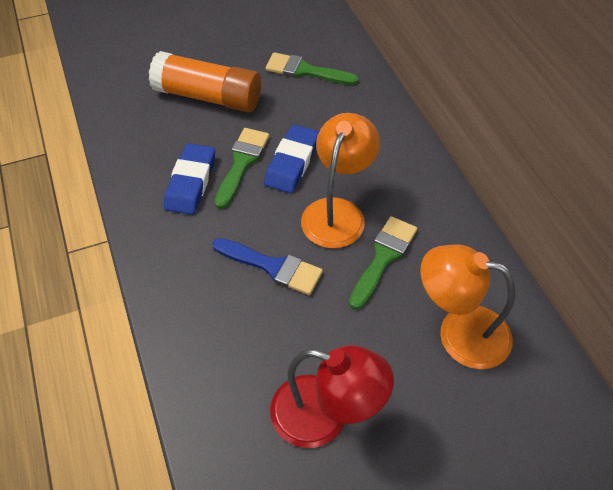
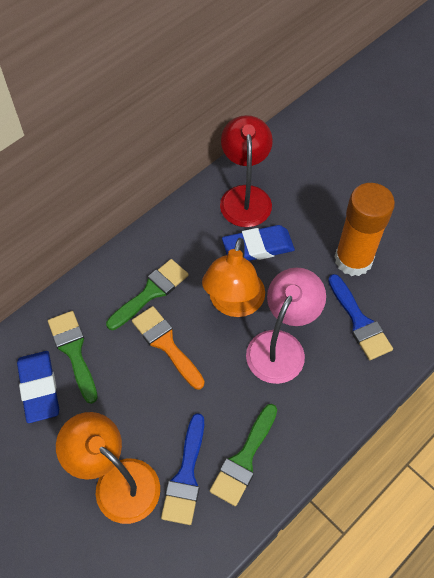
blue brush: 1 -> 2
orange brush: 0 -> 1
pink lamp: 0 -> 1

